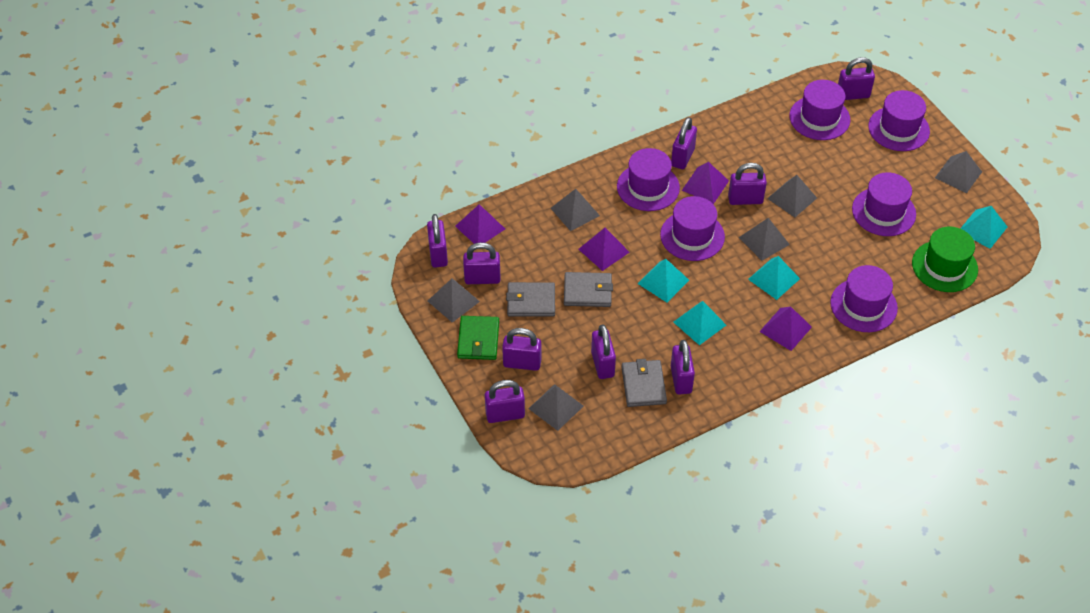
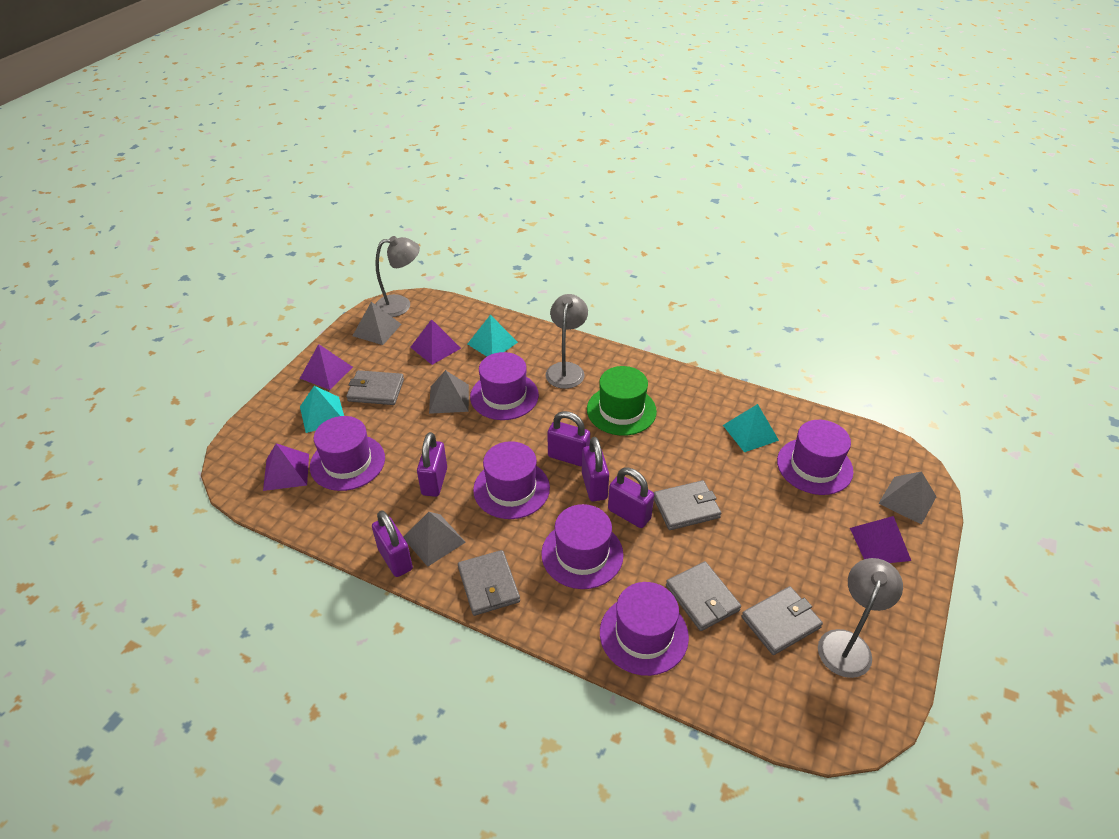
green wallet: 1 -> 0
grey lamp: 0 -> 3
grey pyramid: 6 -> 4
grey wallet: 3 -> 5
purple padlock: 9 -> 5
turquoise pyramid: 4 -> 3

